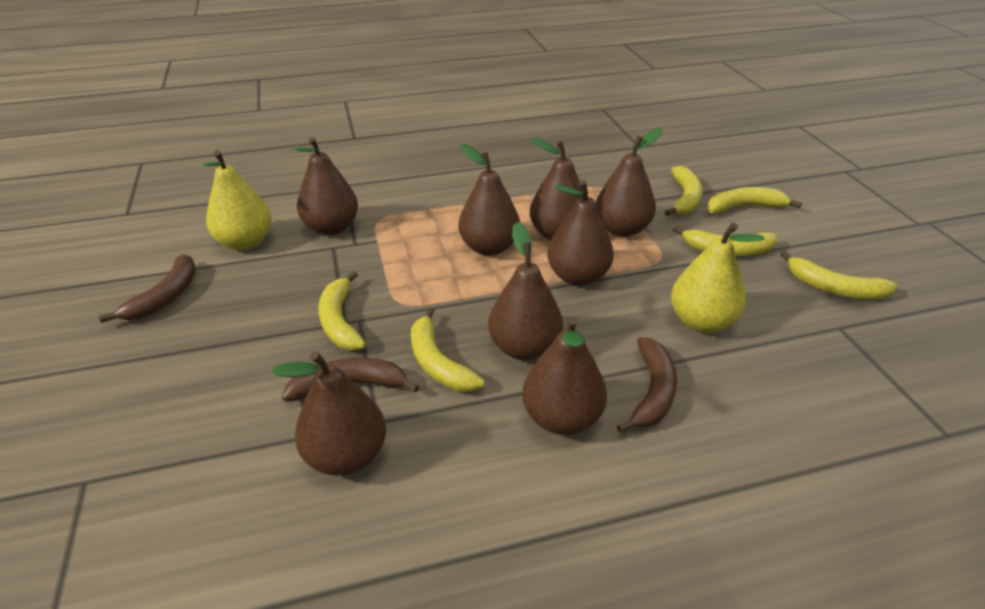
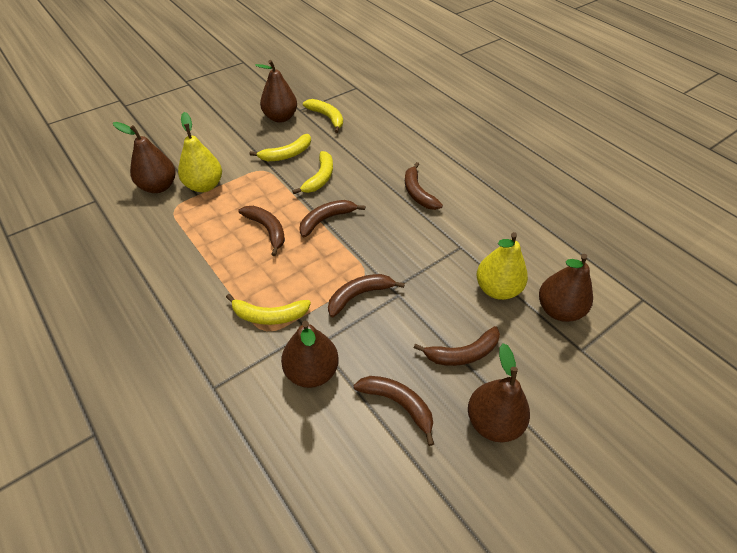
brown banana: 3 -> 6
brown pear: 8 -> 5
yellow banana: 6 -> 4

